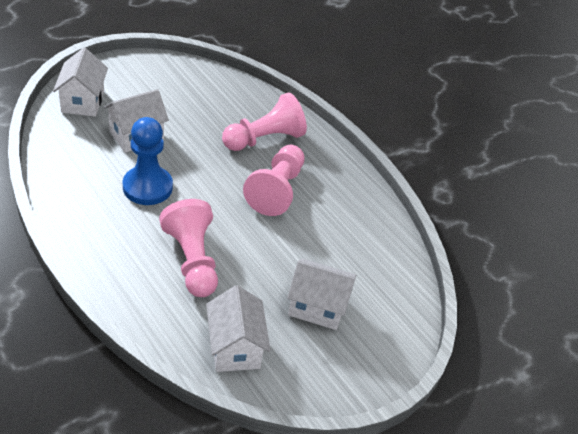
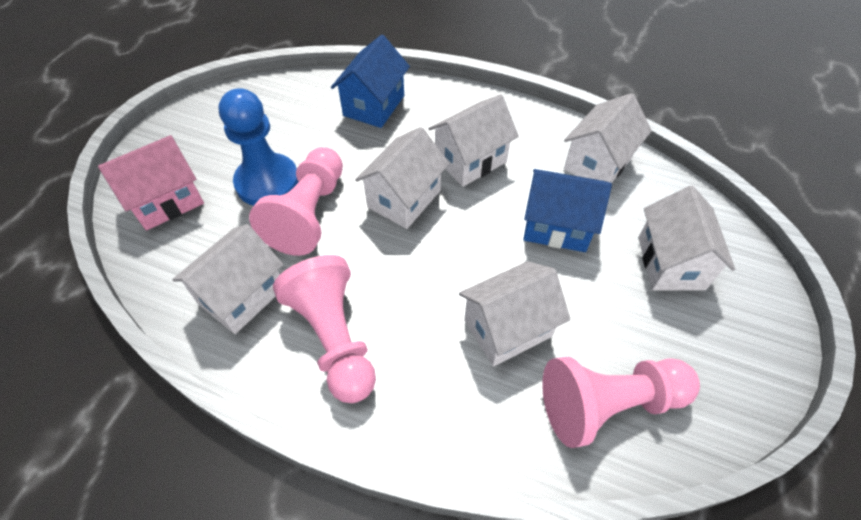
blue house: 0 -> 2
pink house: 0 -> 1
white house: 4 -> 6

